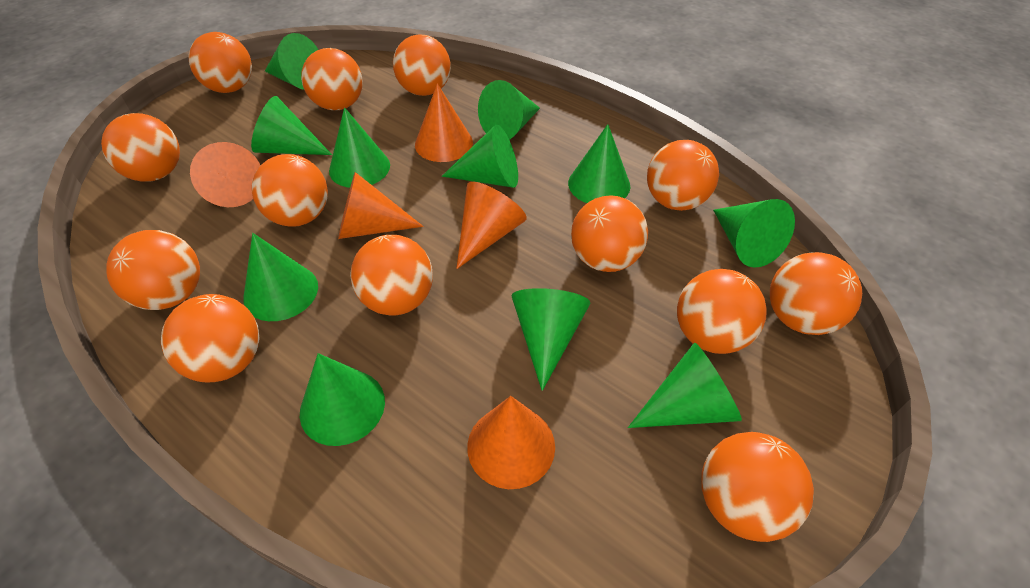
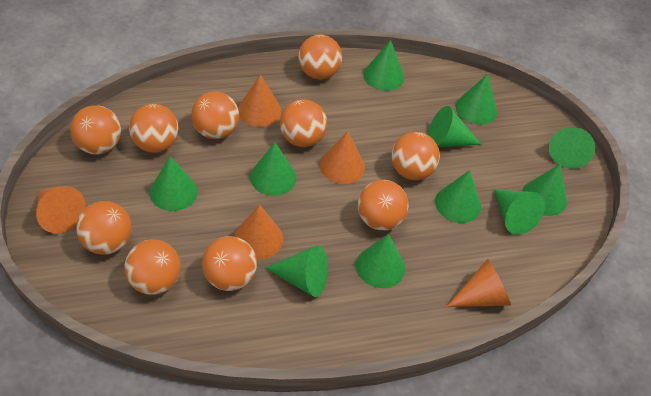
orange ball: 13 -> 10

